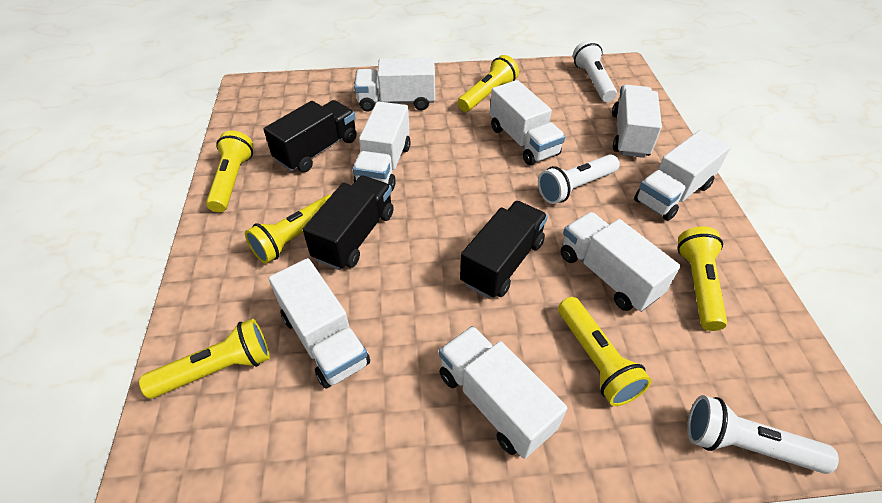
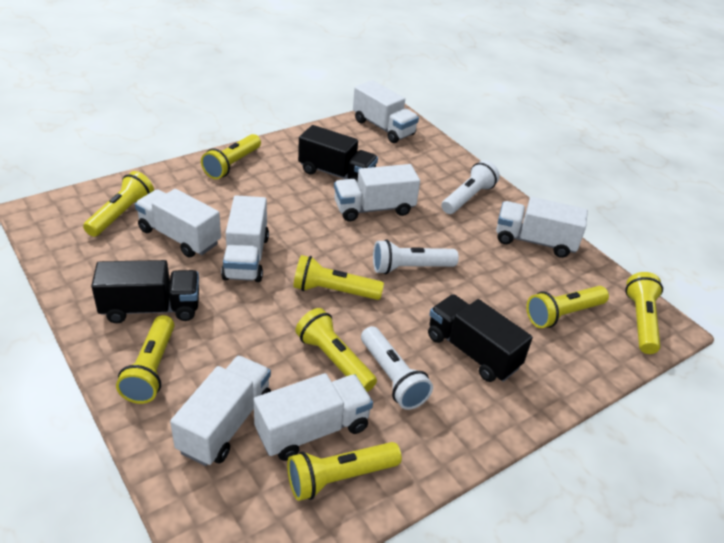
white truck: 8 -> 7
yellow flashlight: 6 -> 8

